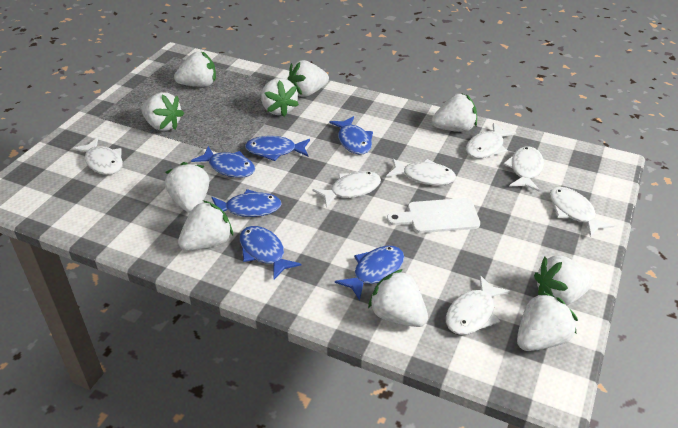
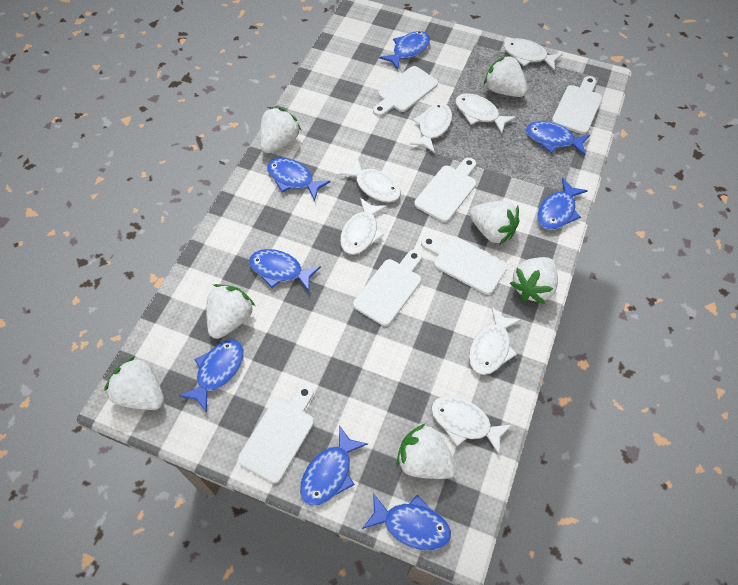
blue fish: 6 -> 8
white cutting board: 1 -> 6
white strawberry: 10 -> 7

